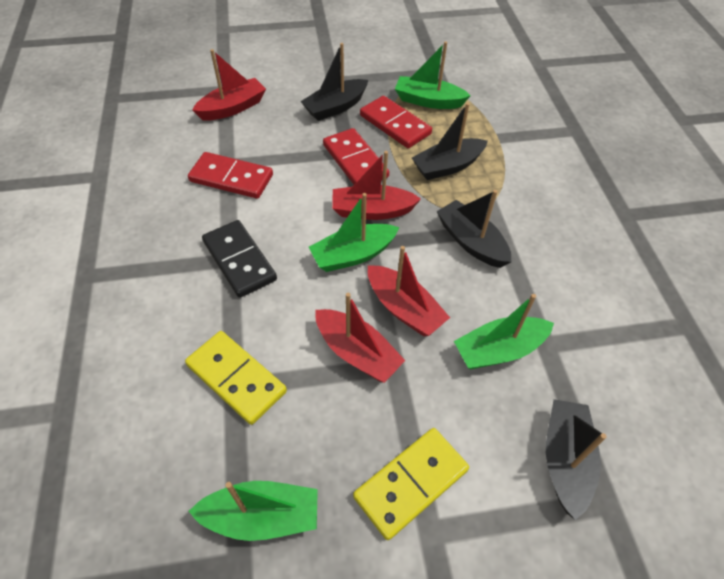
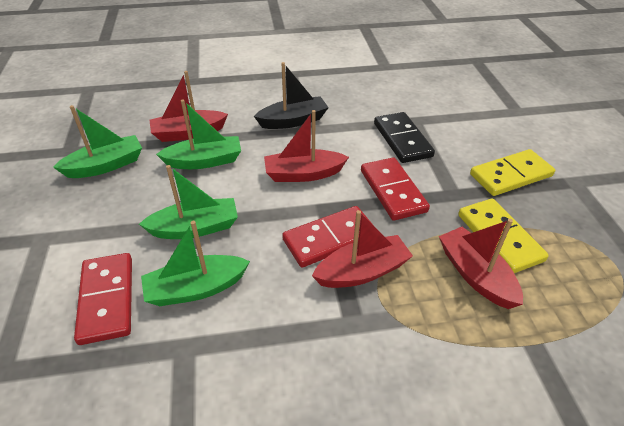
black boat: 4 -> 1

